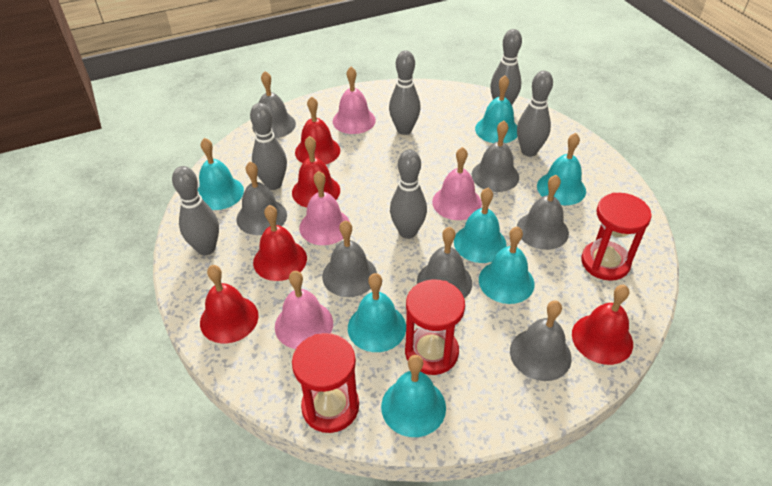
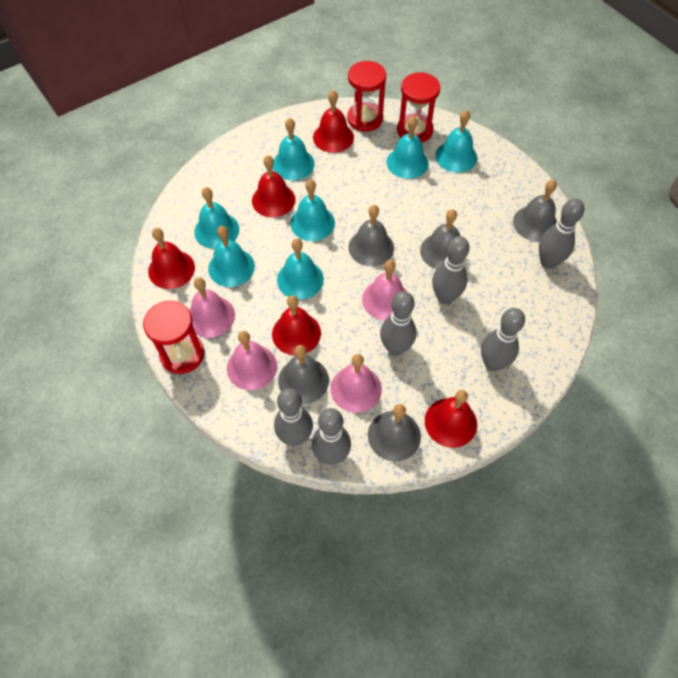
grey bell: 7 -> 5

